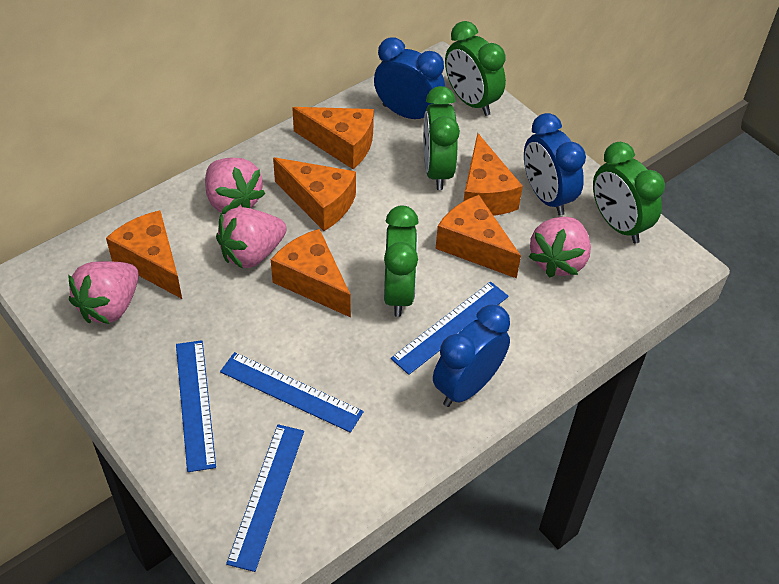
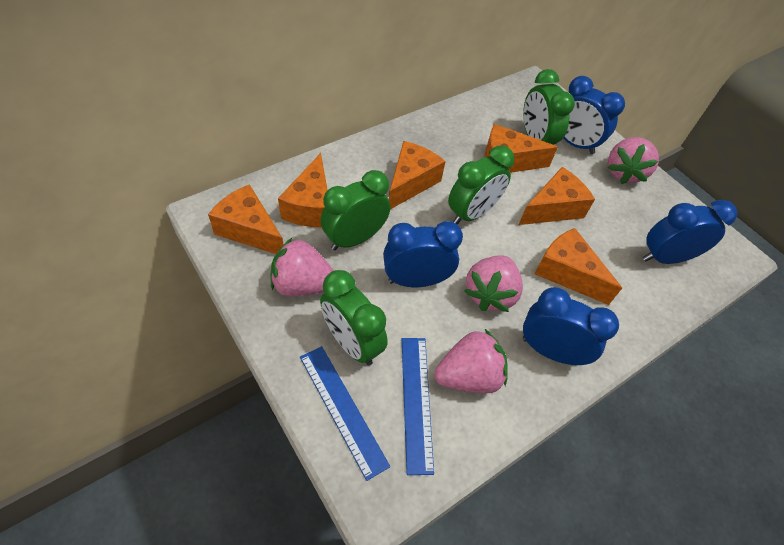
blue clock: 3 -> 4
blue ruler: 4 -> 2

